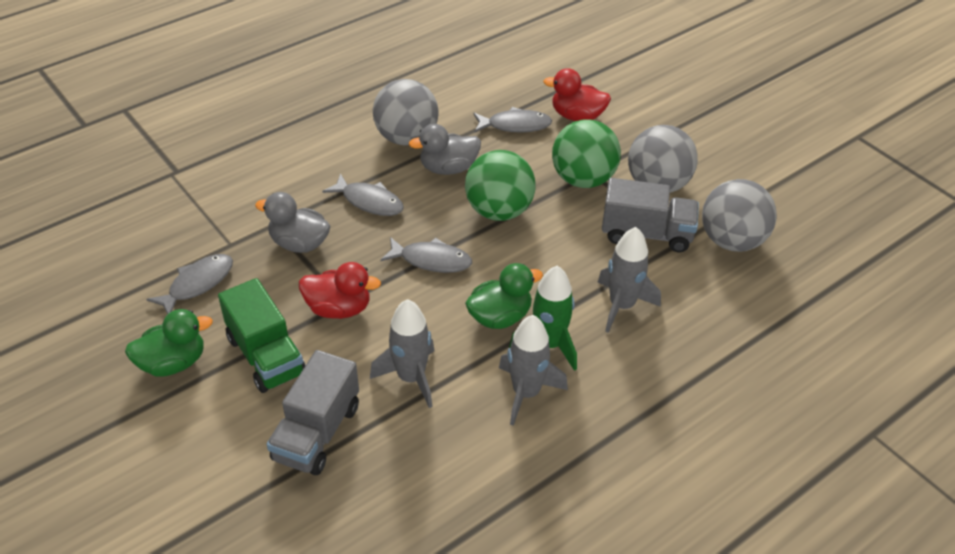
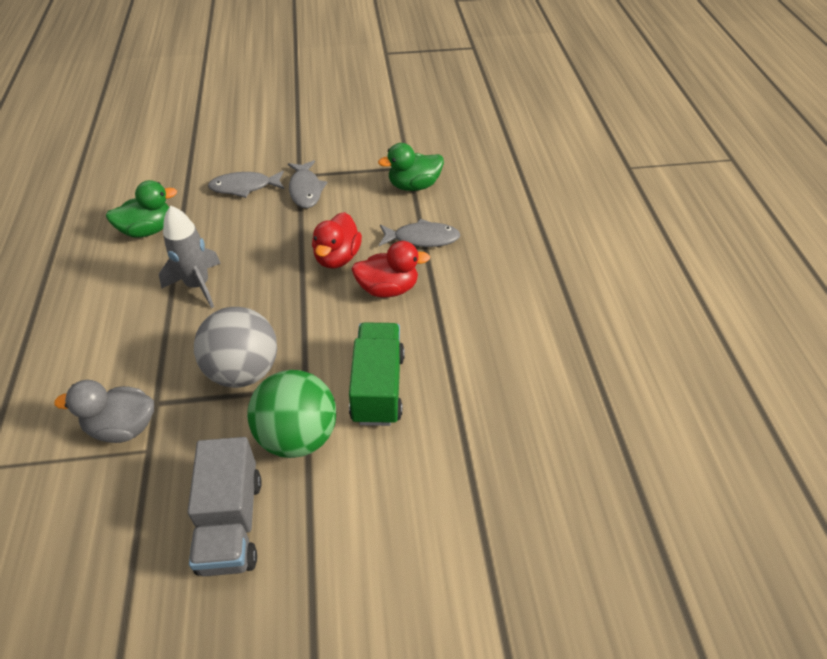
green ball: 2 -> 1
green rocket: 1 -> 0
grey ball: 3 -> 1
grey duck: 2 -> 1
grey fish: 4 -> 3
grey rocket: 3 -> 1
grey truck: 2 -> 1

